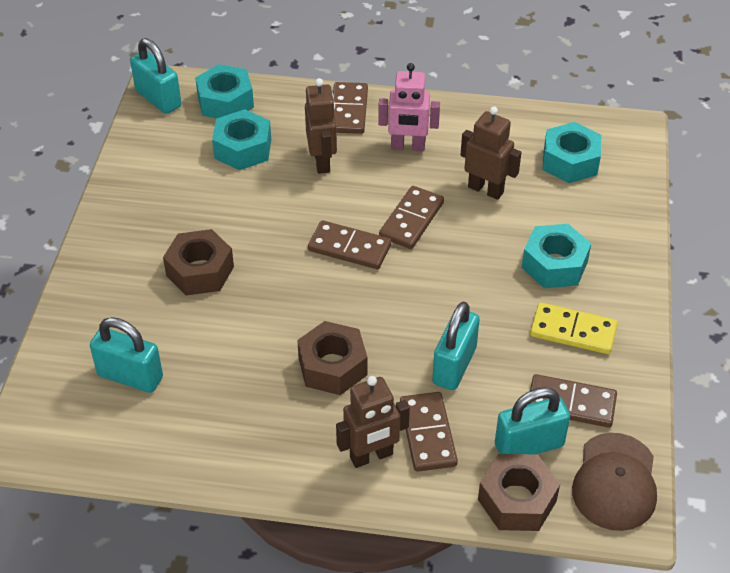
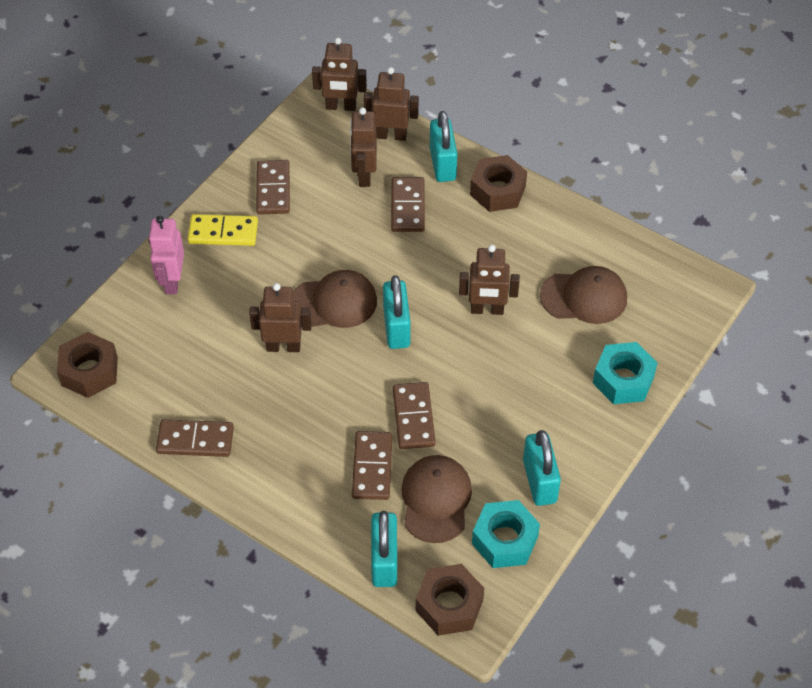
brown cap: 1 -> 3
brown robot: 3 -> 5
turquoise nut: 4 -> 2

